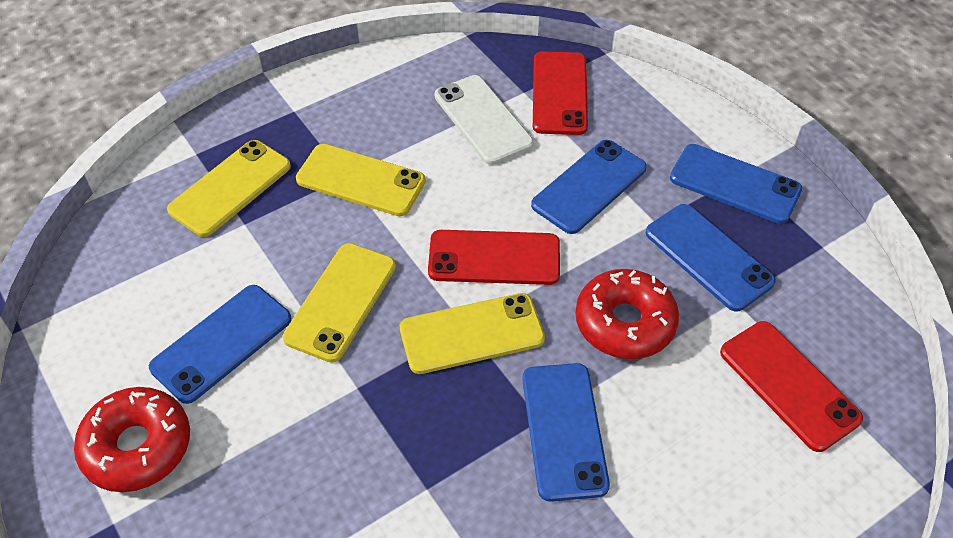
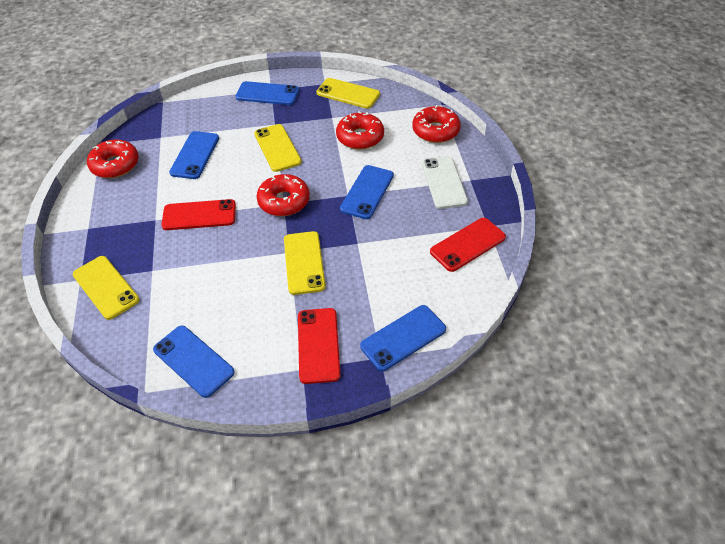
red donut: 2 -> 4

